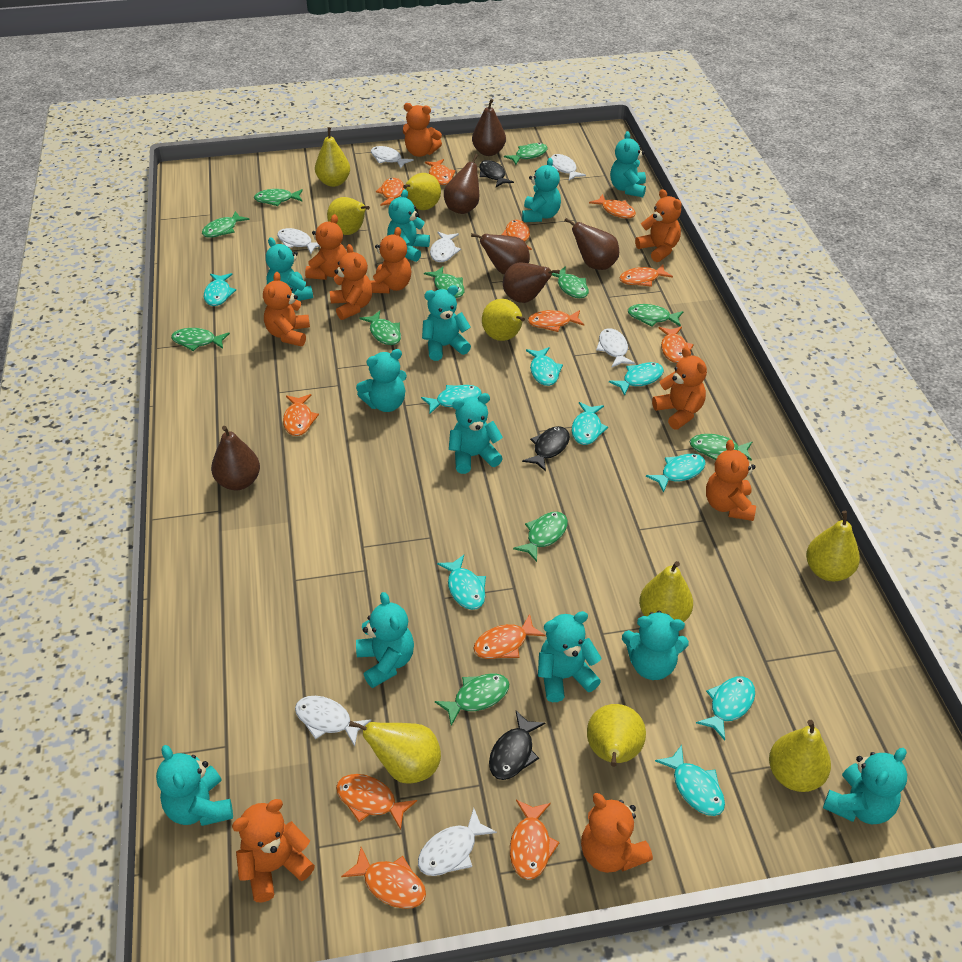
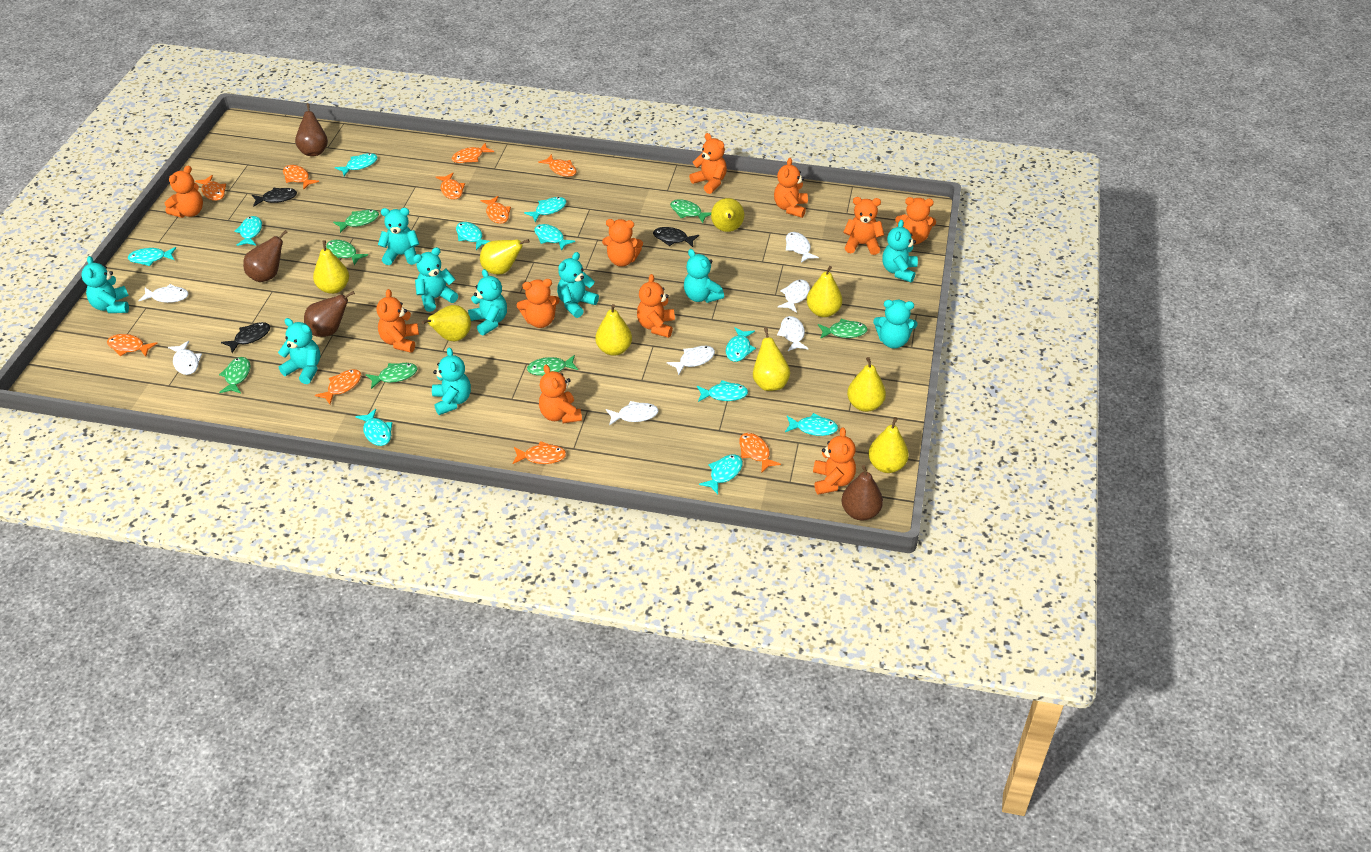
brown pear: 6 -> 4
green fish: 11 -> 7
orange fish: 12 -> 10
orange teddy bear: 10 -> 11
turquoise fish: 9 -> 11
turquoise teddy bear: 12 -> 10

